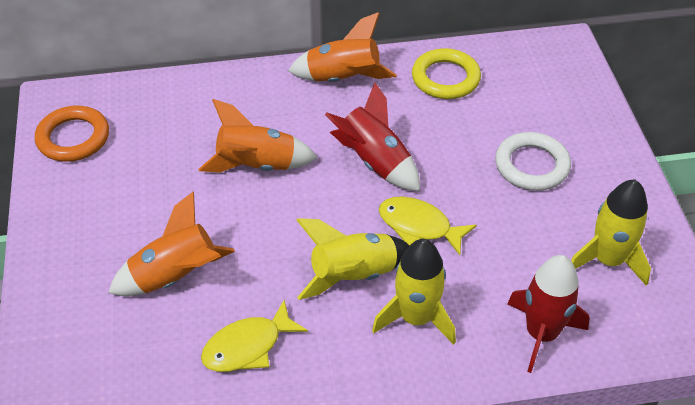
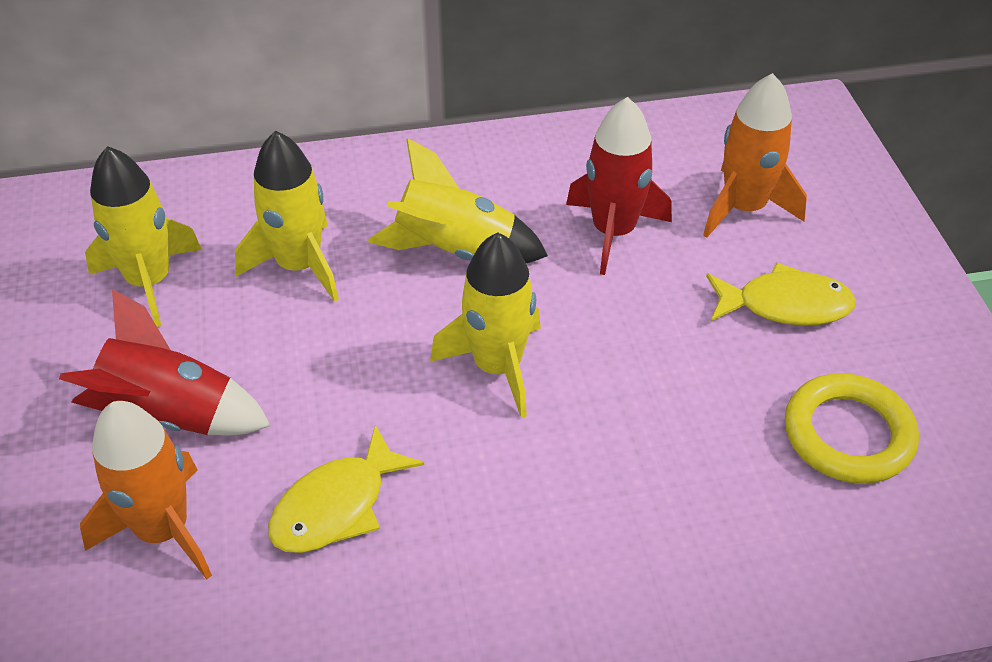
orange ring: 1 -> 0
orange rocket: 3 -> 2
white ring: 1 -> 0
yellow rocket: 3 -> 4

